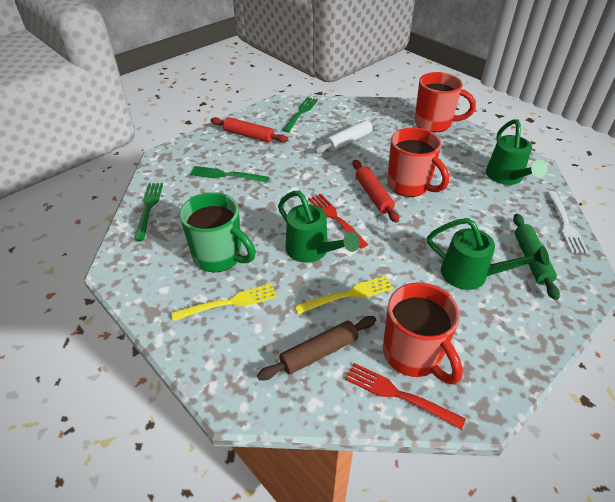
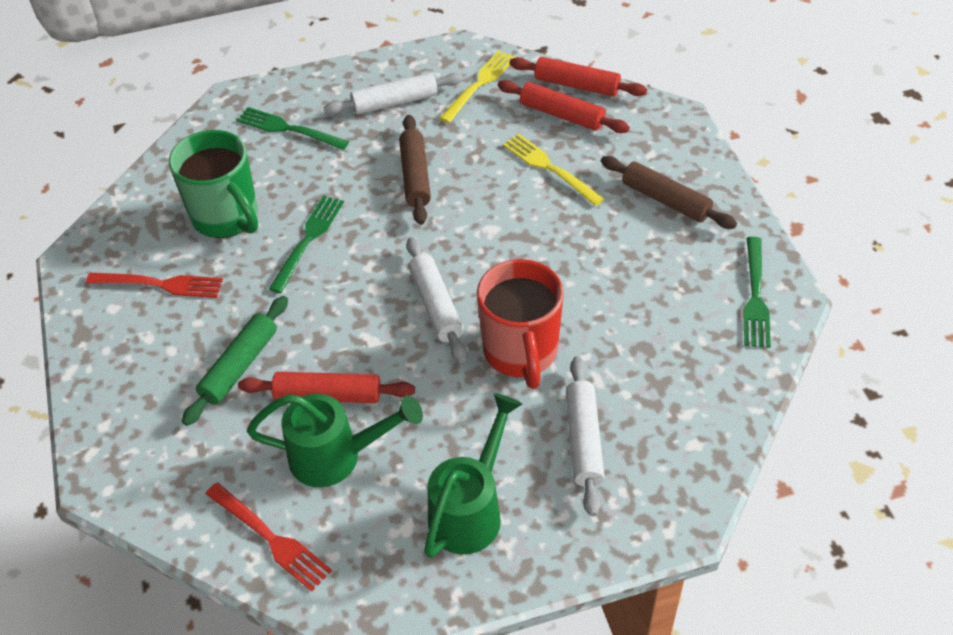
brown rolling pin: 1 -> 2
green watering can: 3 -> 2
red mug: 3 -> 1
red rolling pin: 2 -> 3
white fork: 1 -> 0
white rolling pin: 1 -> 3

